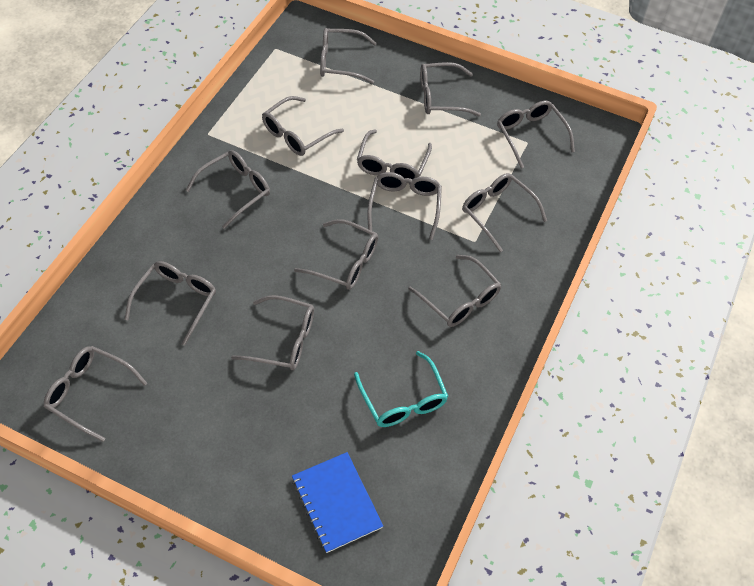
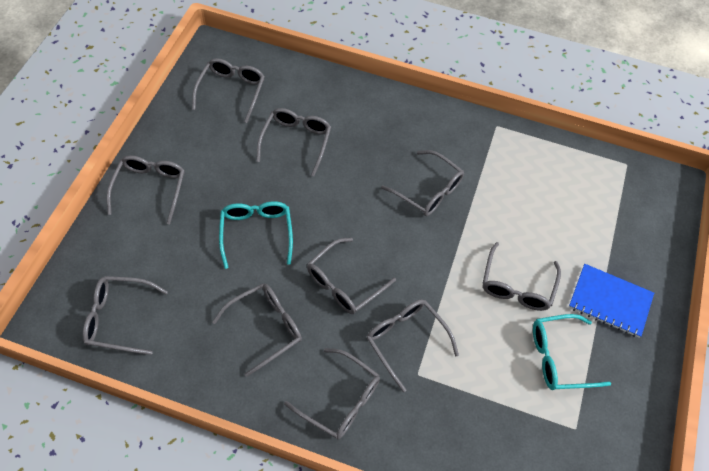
grey glasses: 13 -> 10
turquoise glasses: 1 -> 2

